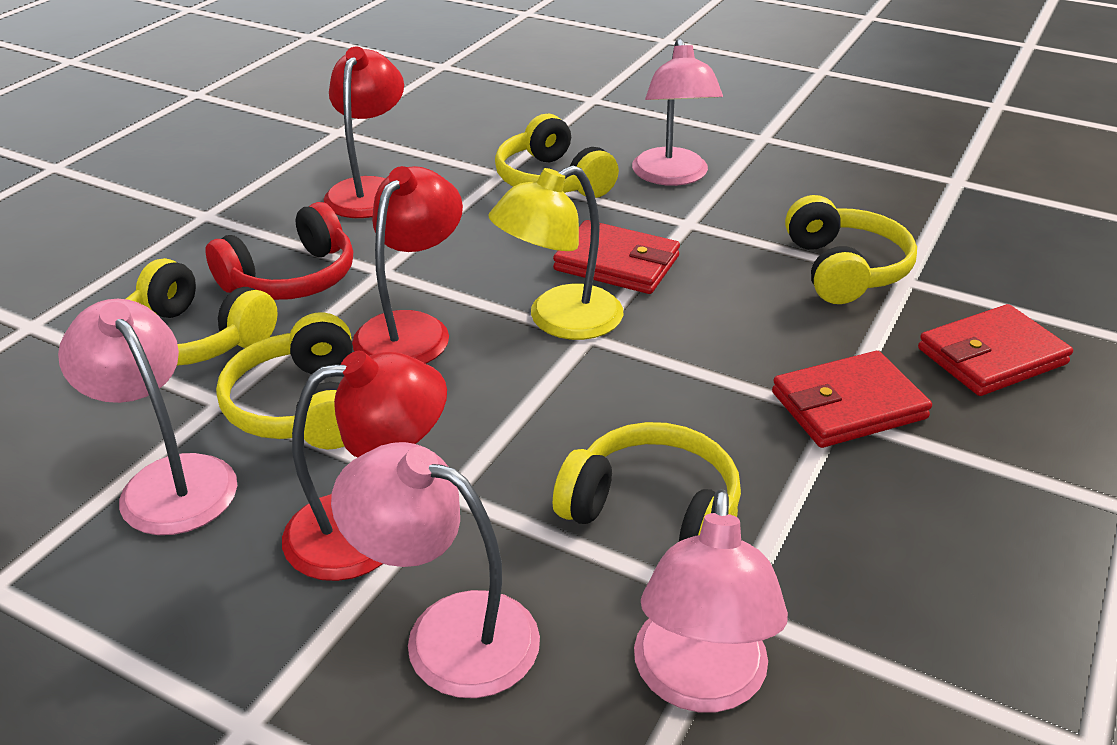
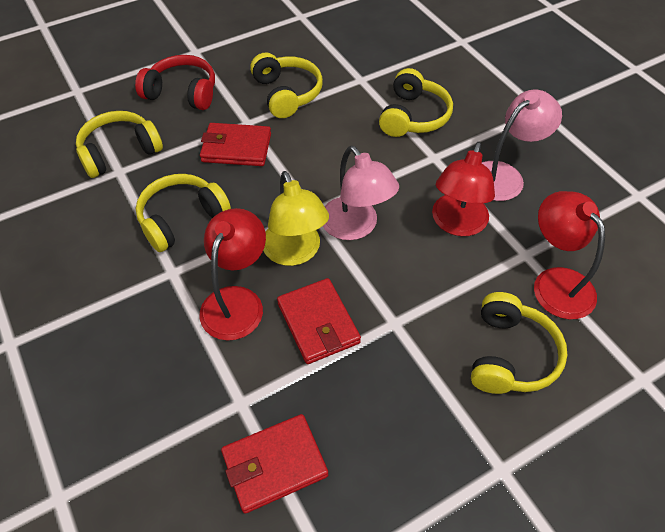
pink lamp: 4 -> 2

